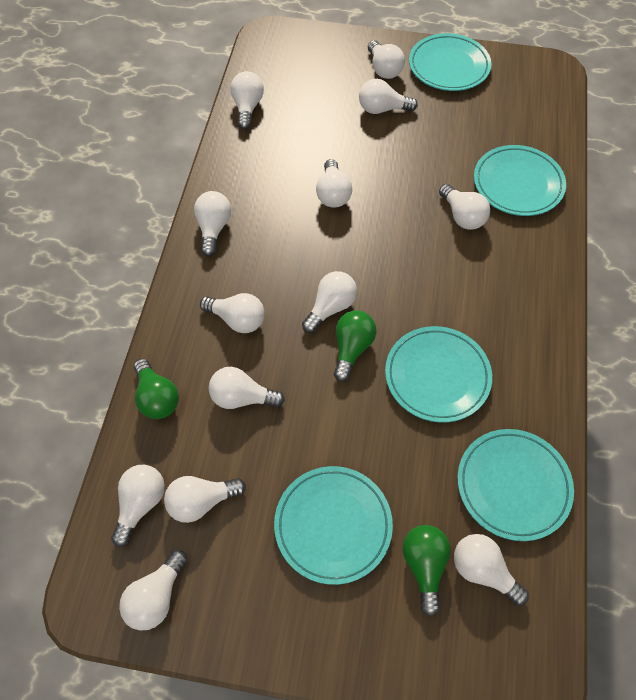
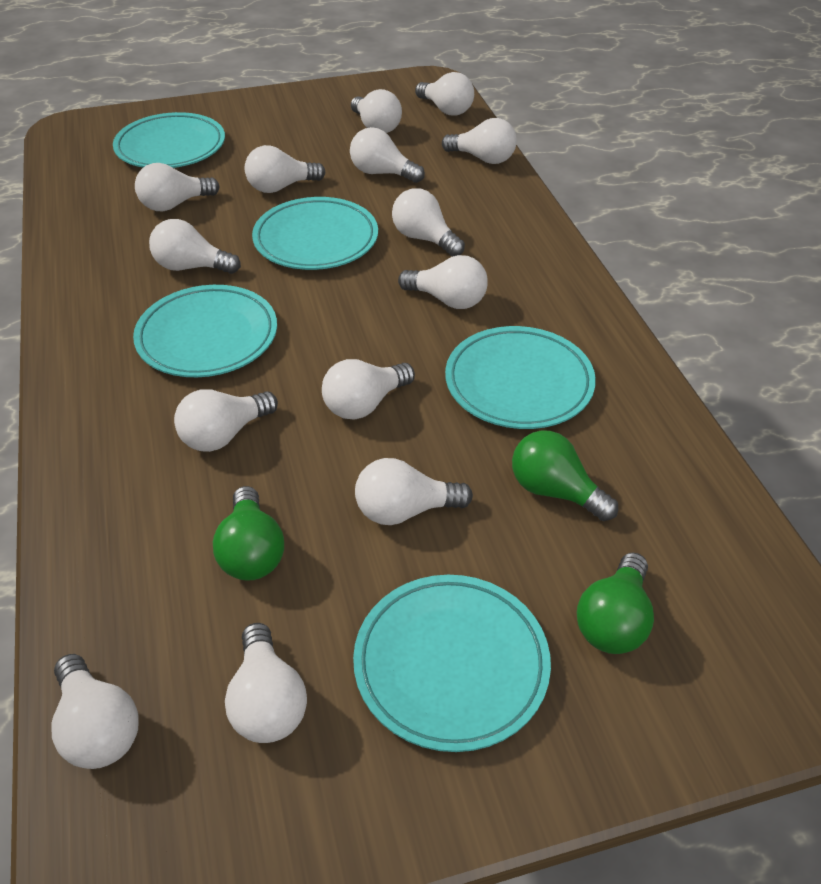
white light bulb: 13 -> 14

